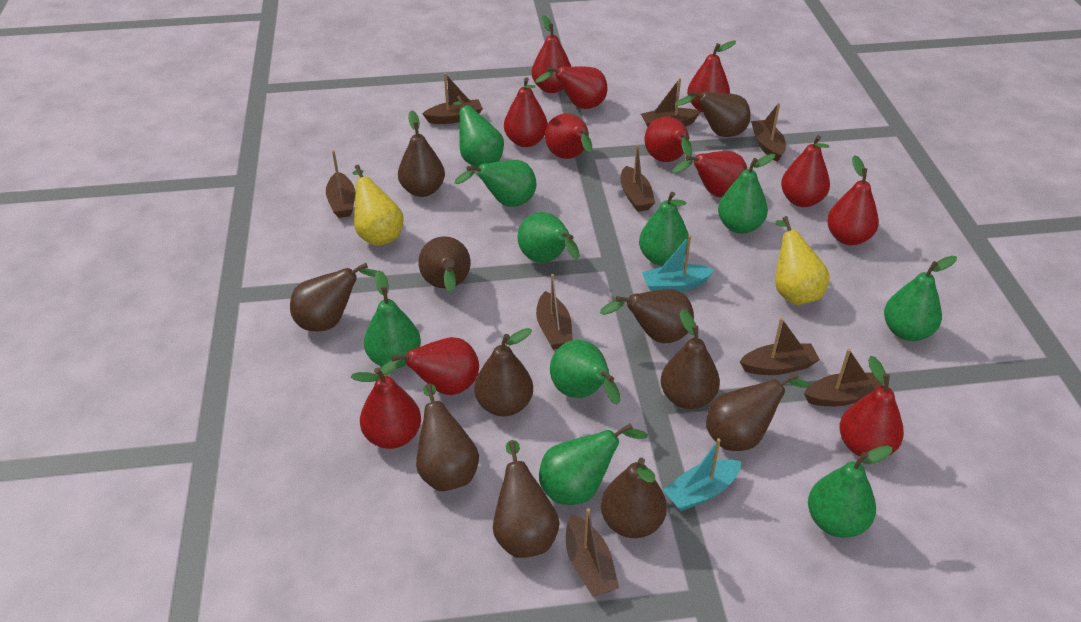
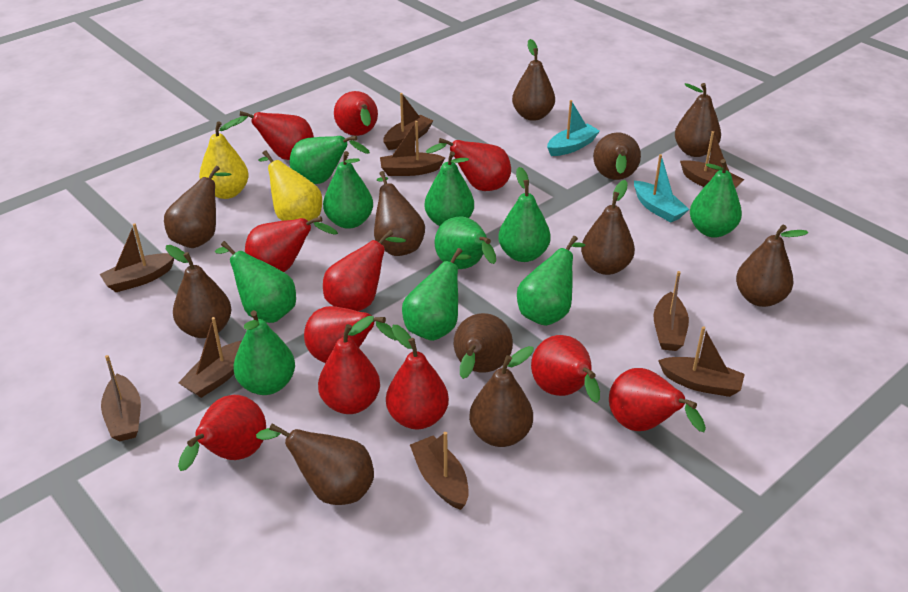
red pear: 12 -> 11

